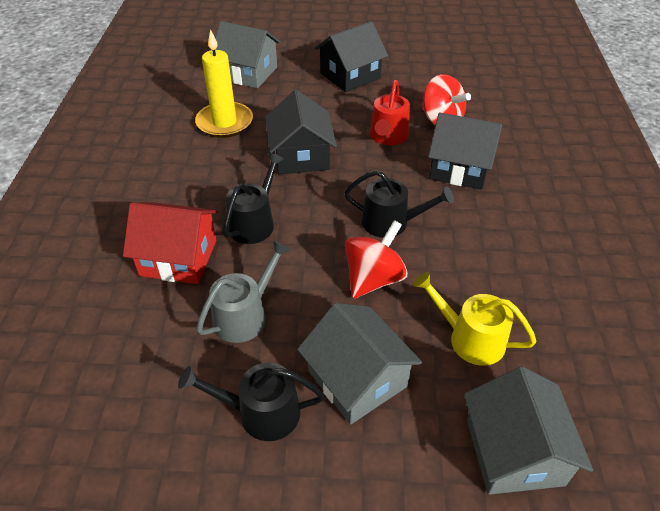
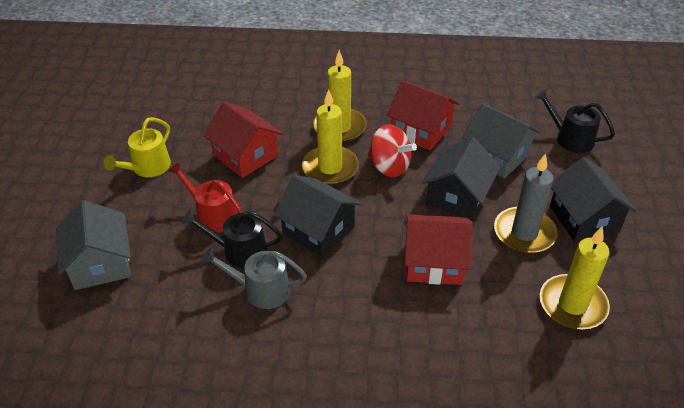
black watering can: 3 -> 2
grey candle: 0 -> 1
grey house: 3 -> 2
red house: 1 -> 3
red spinning top: 2 -> 1
yellow candle: 1 -> 3

